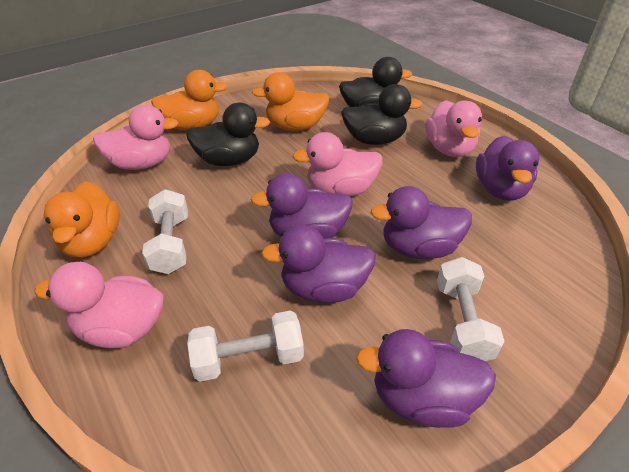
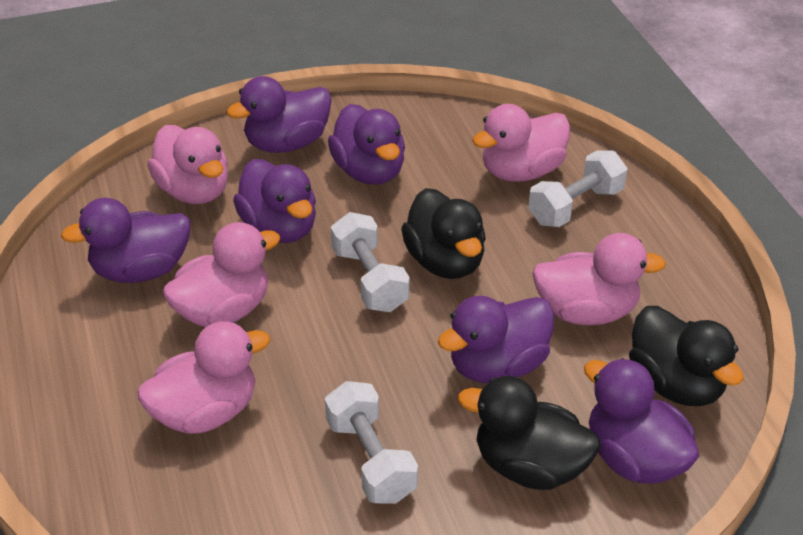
orange duck: 3 -> 0
pink duck: 4 -> 5
purple duck: 5 -> 6

